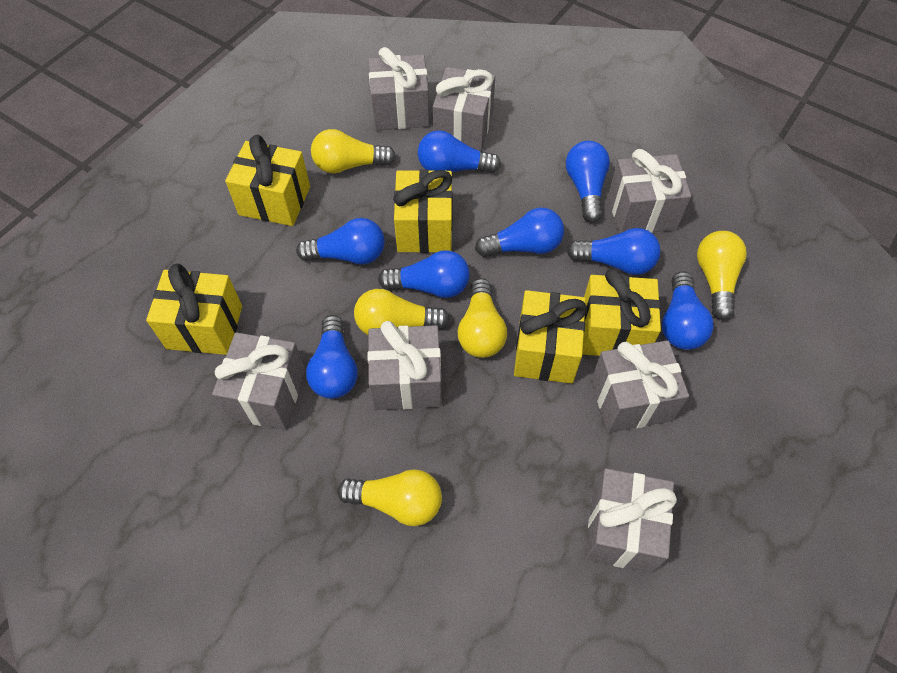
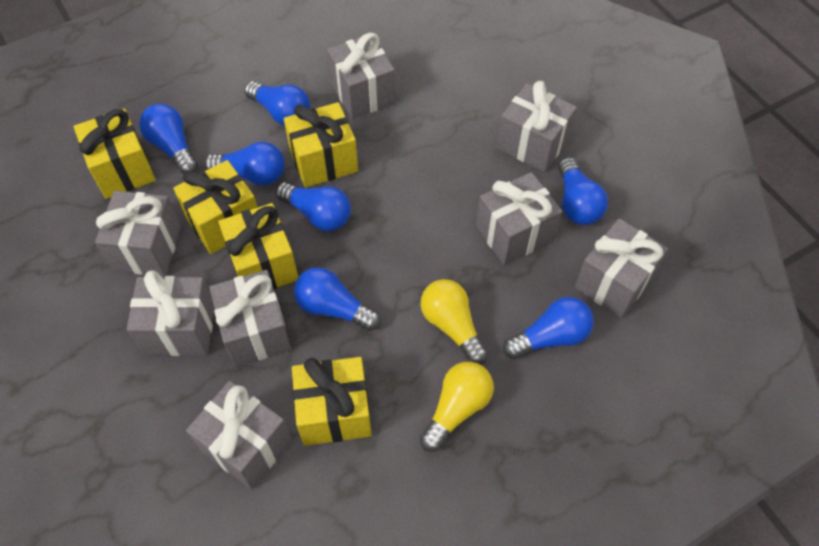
blue light bulb: 8 -> 7
grey gift: 7 -> 8
yellow light bulb: 5 -> 2

